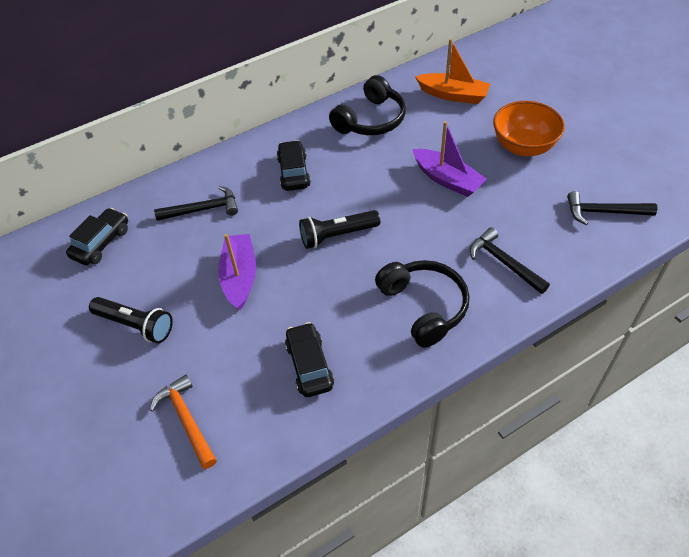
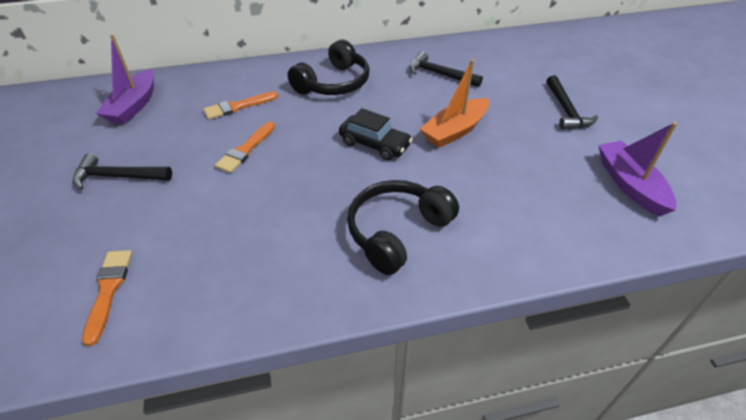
black car: 3 -> 1
black flashlight: 2 -> 0
orange bowl: 1 -> 0
orange brush: 0 -> 3
orange hammer: 1 -> 0

